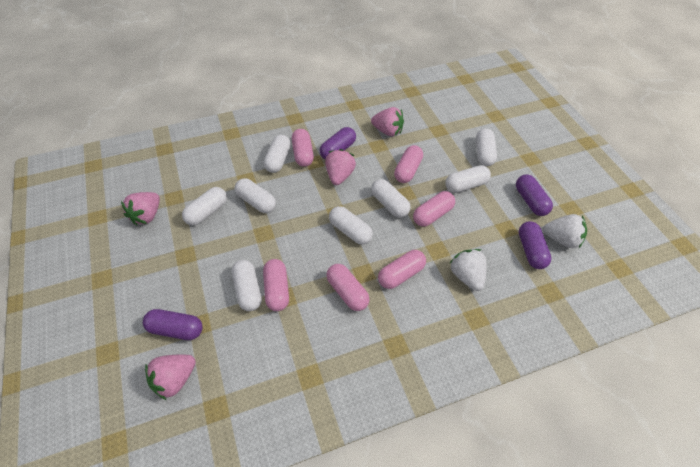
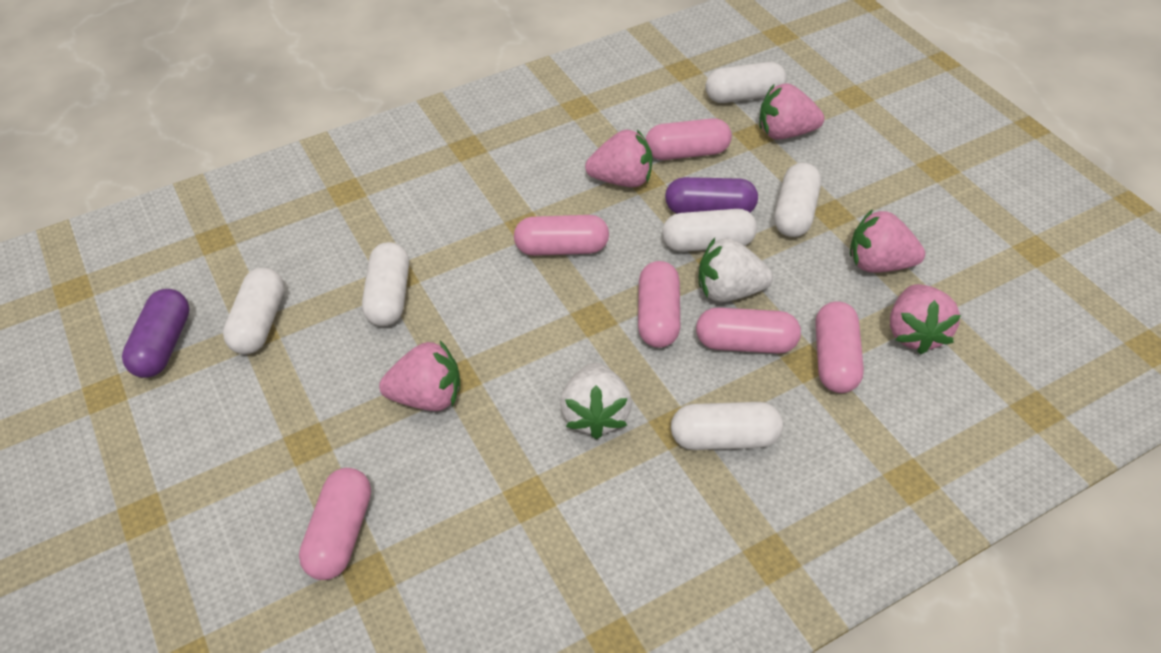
pink strawberry: 4 -> 5
purple capsule: 4 -> 2
white capsule: 8 -> 6

